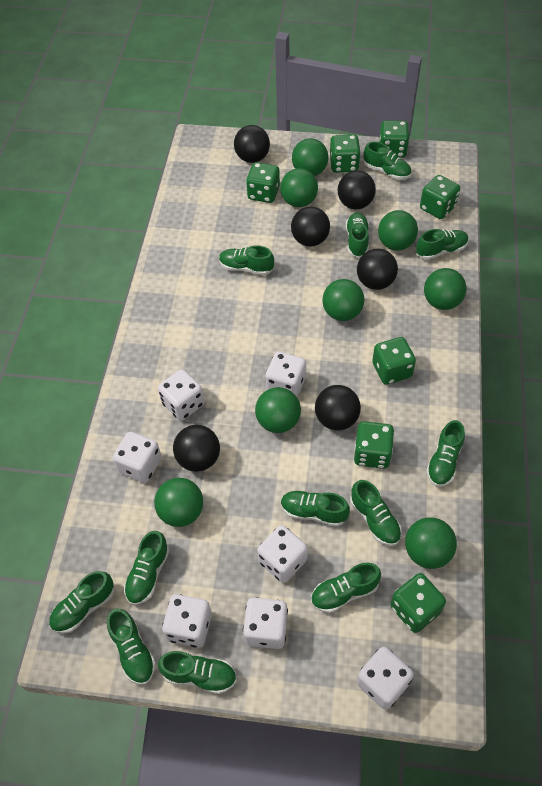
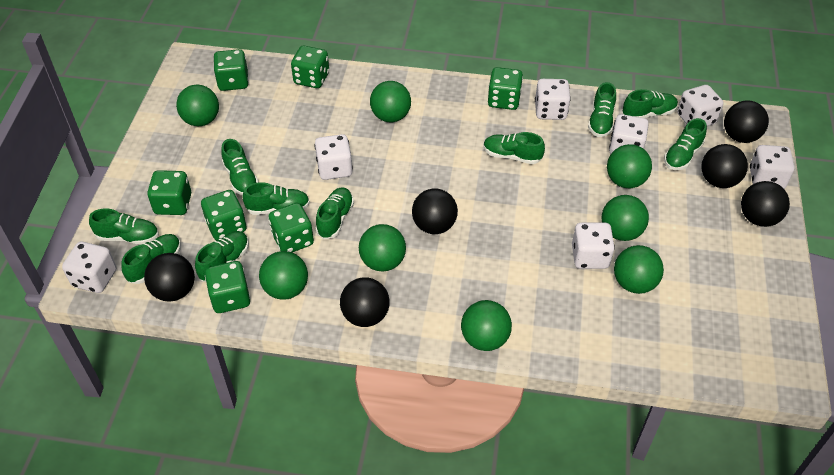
green shoe: 12 -> 10

